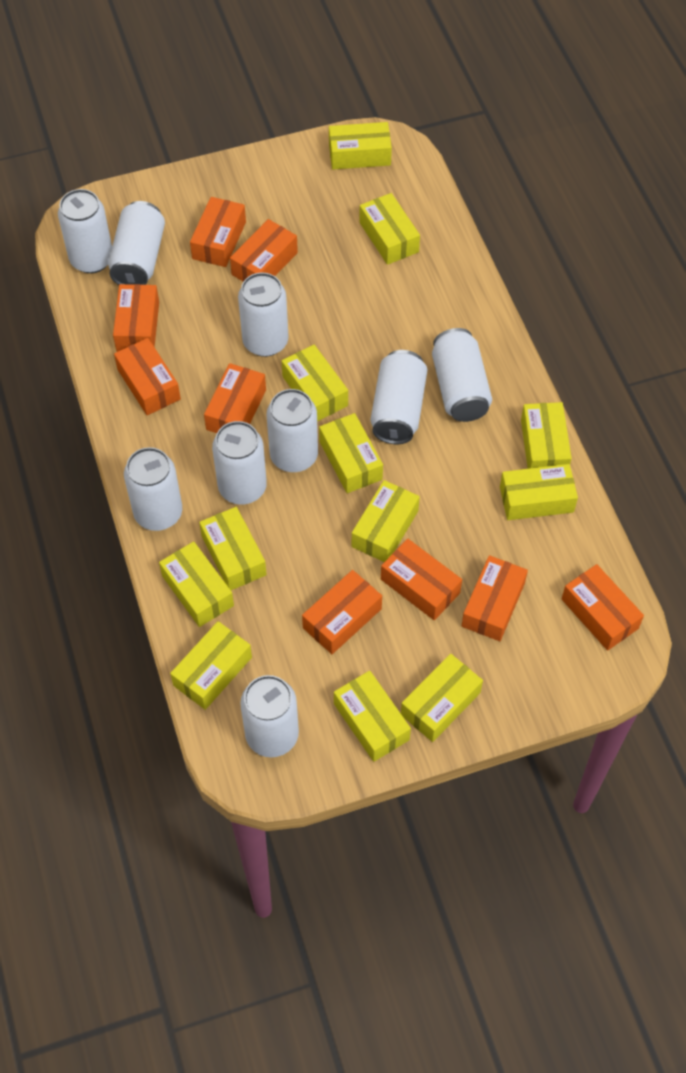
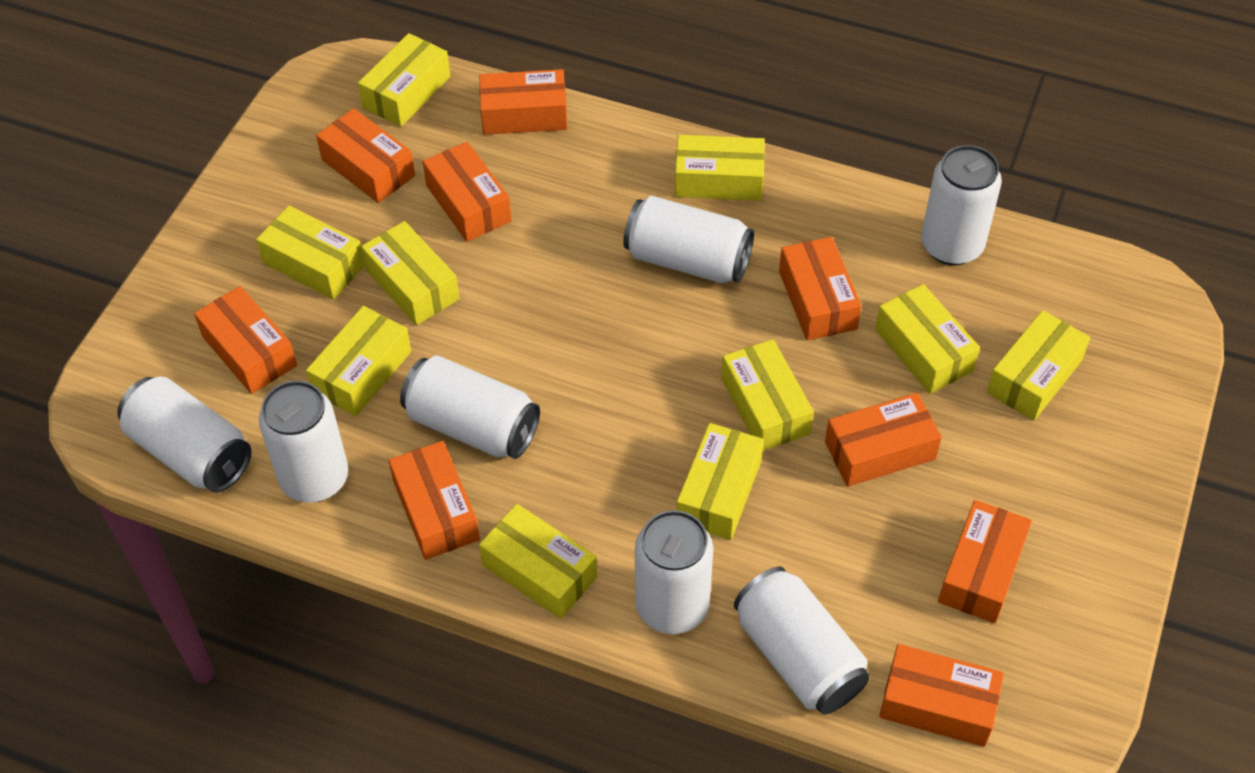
white can: 9 -> 7
yellow box: 12 -> 10

